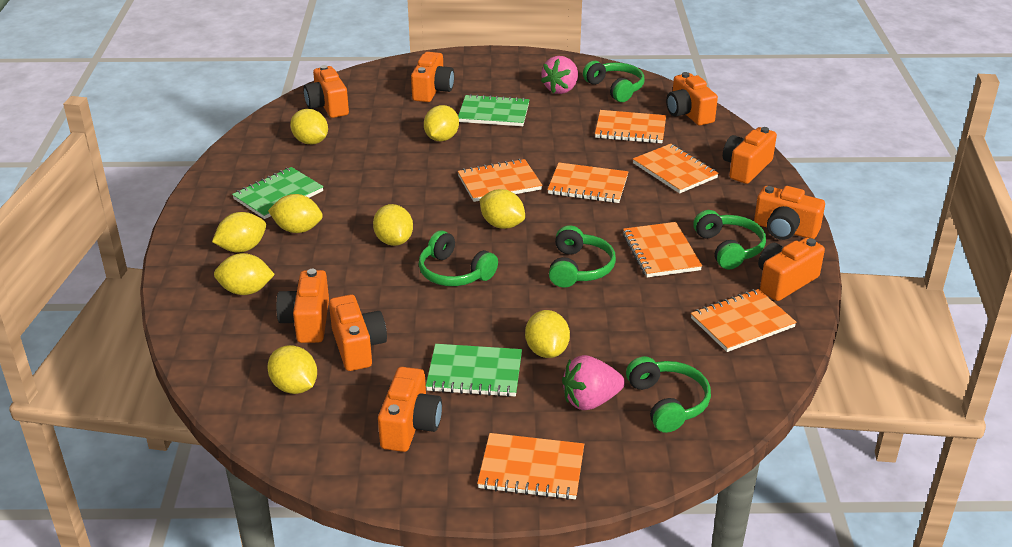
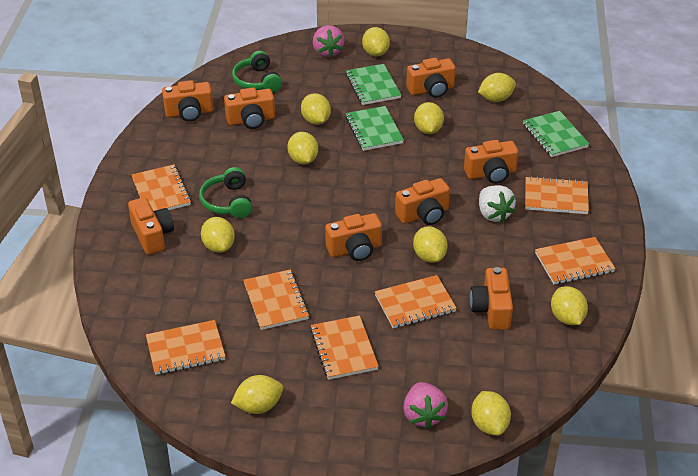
green headphones: 5 -> 2
orange camera: 9 -> 8
white strawberry: 0 -> 1
yellow lemon: 9 -> 10

